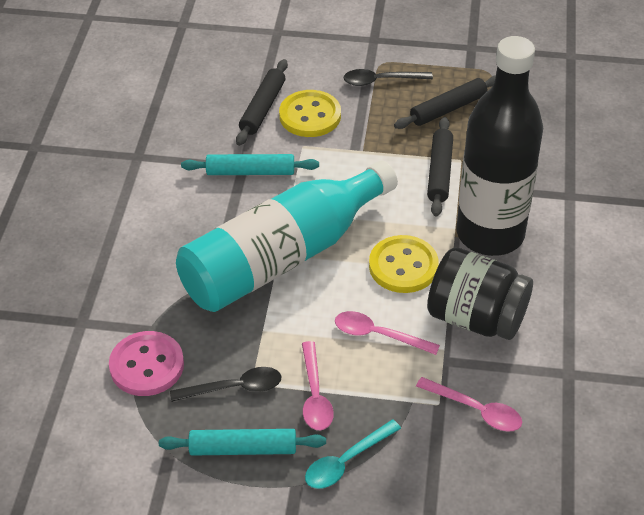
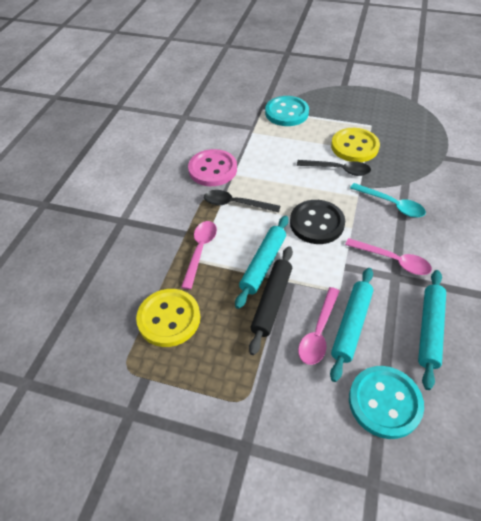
black bottle: 1 -> 0
black button: 0 -> 1
black jar: 1 -> 0
black rolling pin: 3 -> 1
turquoise bottle: 1 -> 0
turquoise button: 0 -> 2
turquoise rolling pin: 2 -> 3

